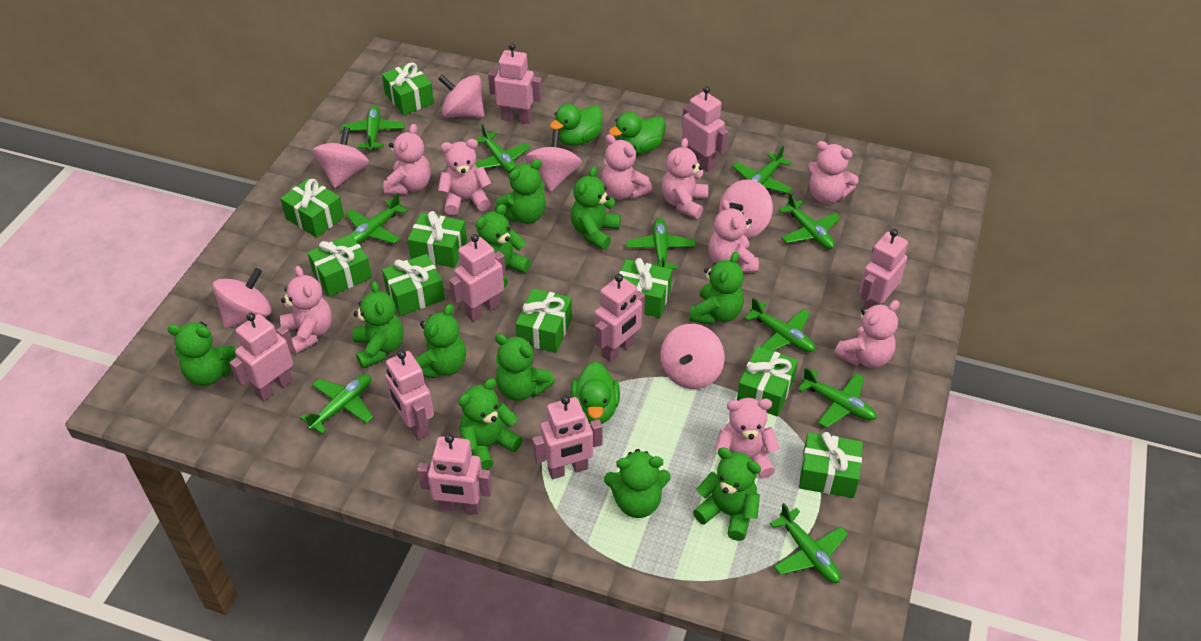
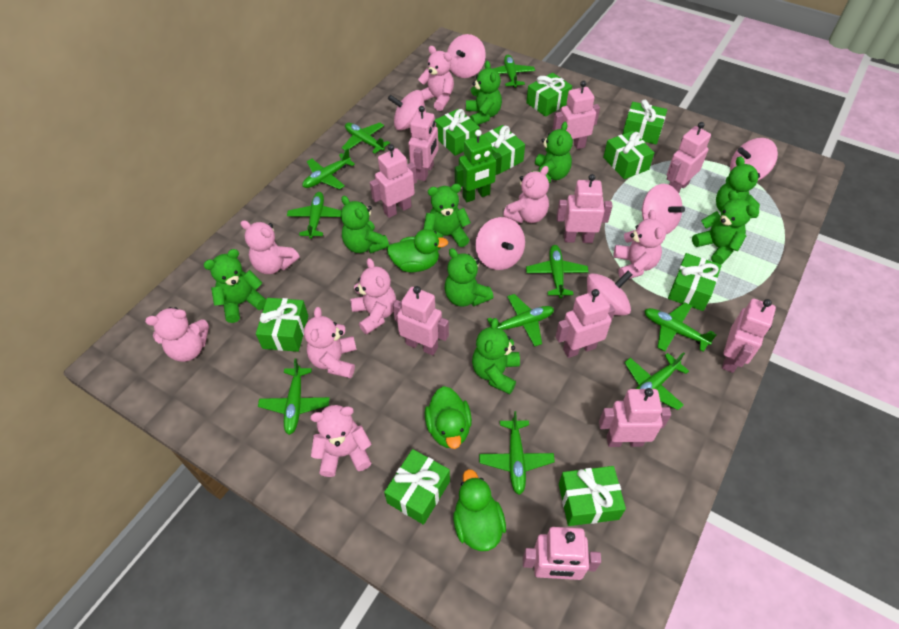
green robot: 0 -> 1
green teddy bear: 11 -> 9
pink robot: 9 -> 10
pink teddy bear: 9 -> 8

